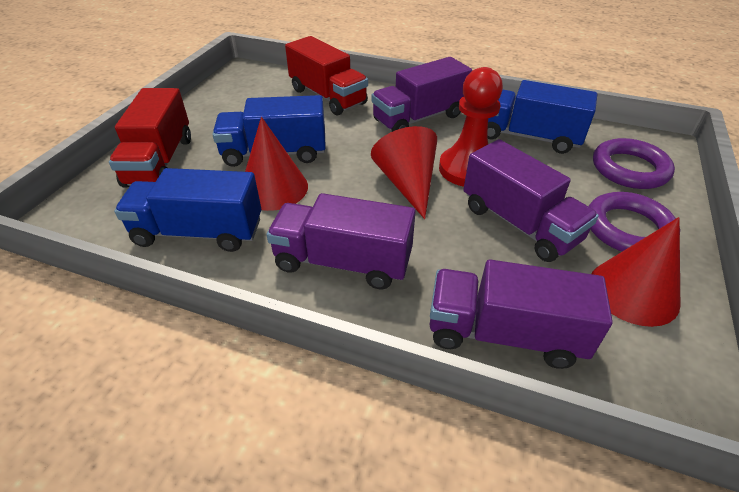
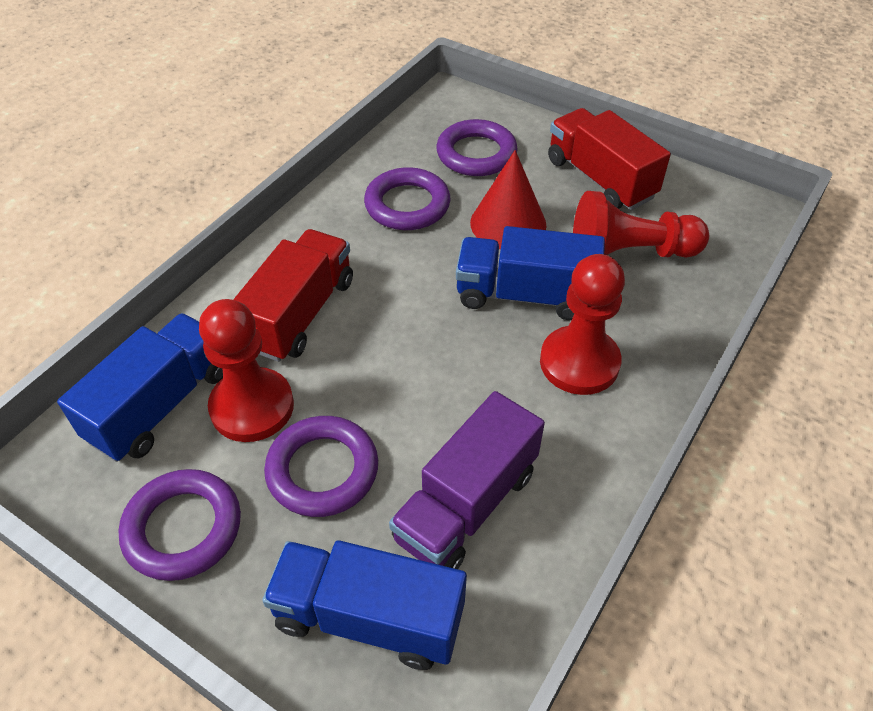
purple ring: 2 -> 4
purple truck: 4 -> 1
red cone: 3 -> 1
red pawn: 1 -> 3

